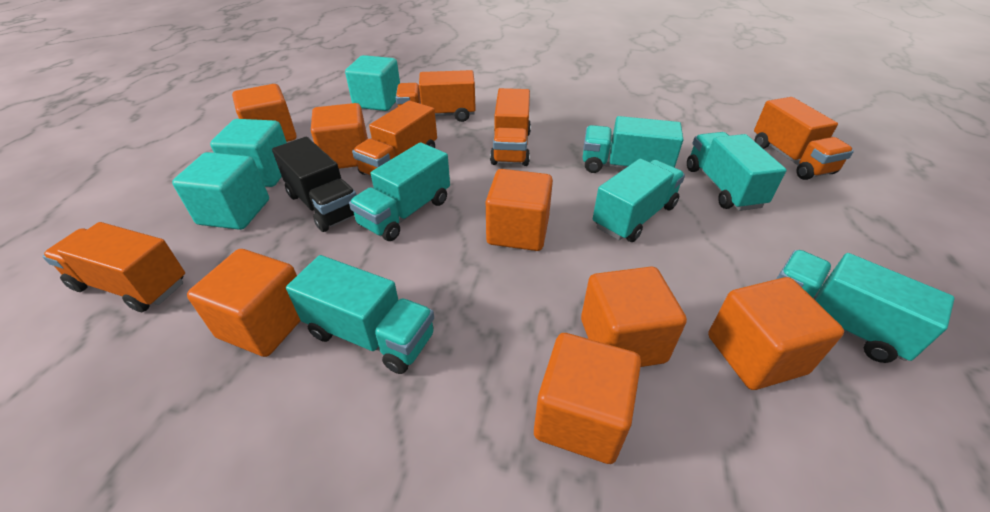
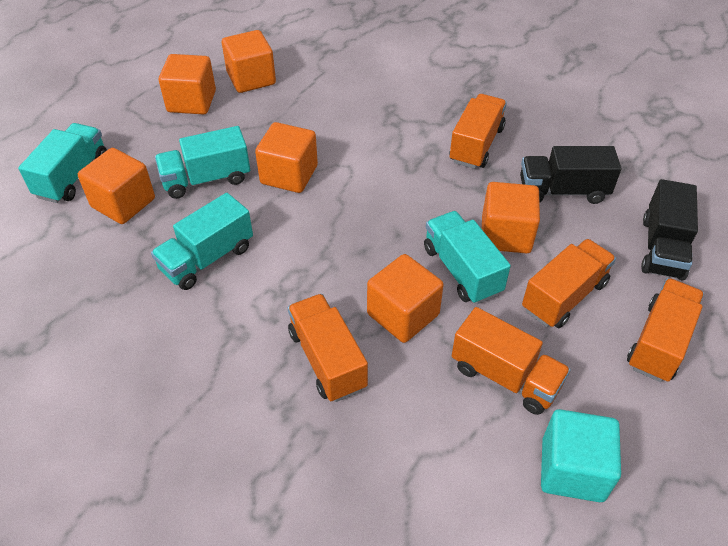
black truck: 1 -> 2
orange cube: 7 -> 6
turquoise cube: 3 -> 1
turquoise truck: 6 -> 4

